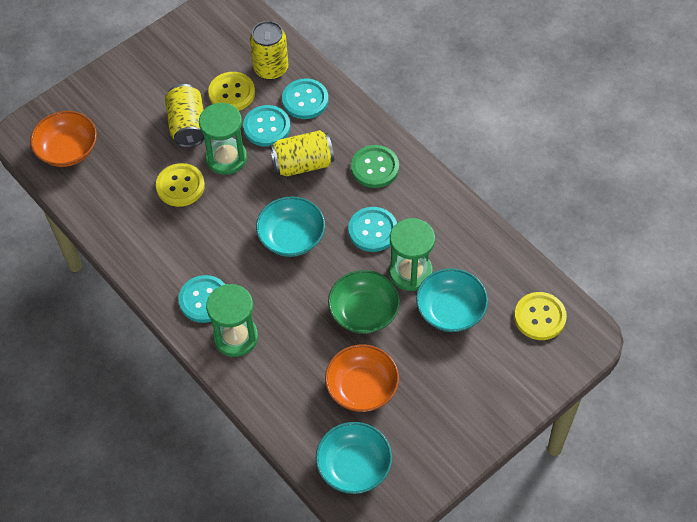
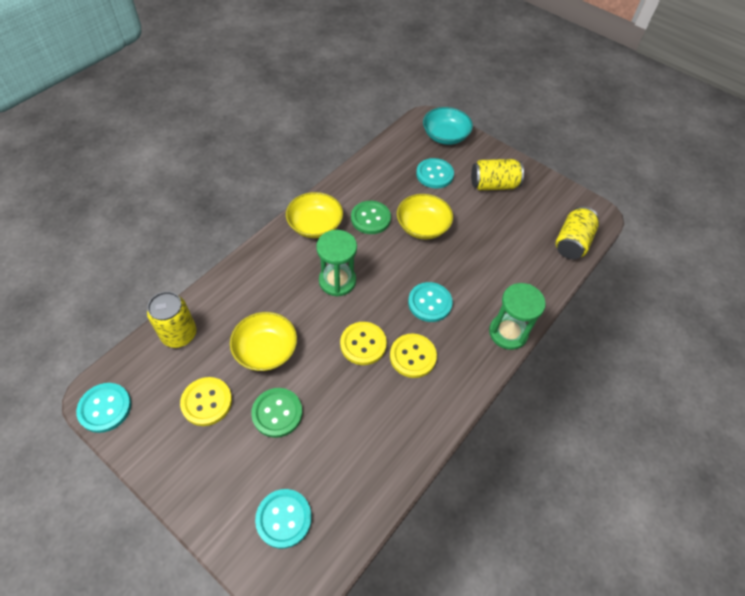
green bowl: 1 -> 0
green button: 1 -> 2
green hourglass: 3 -> 2
orange bowl: 2 -> 0
turquoise bowl: 3 -> 1
yellow bowl: 0 -> 3

